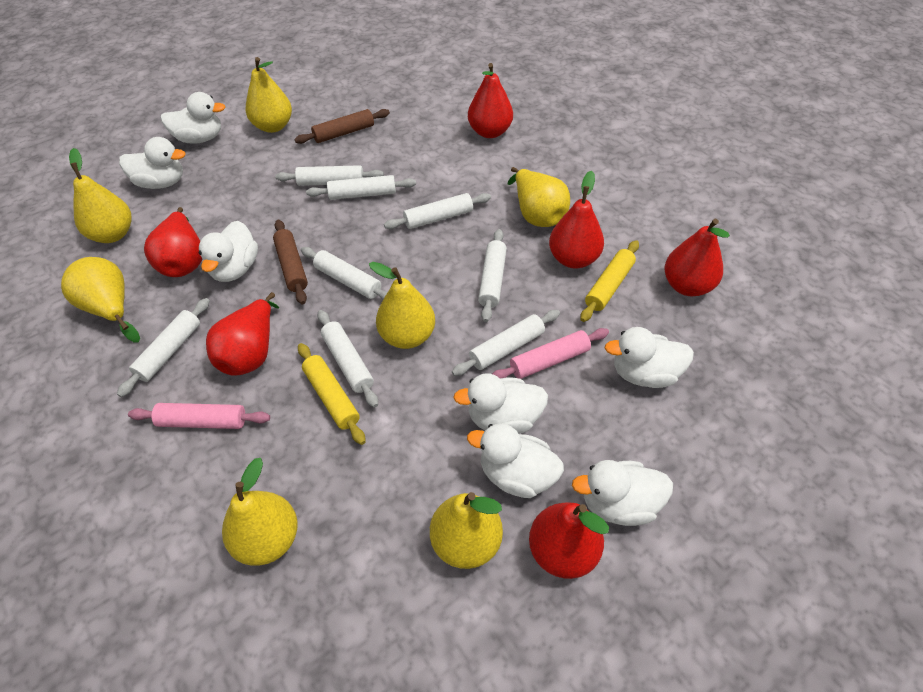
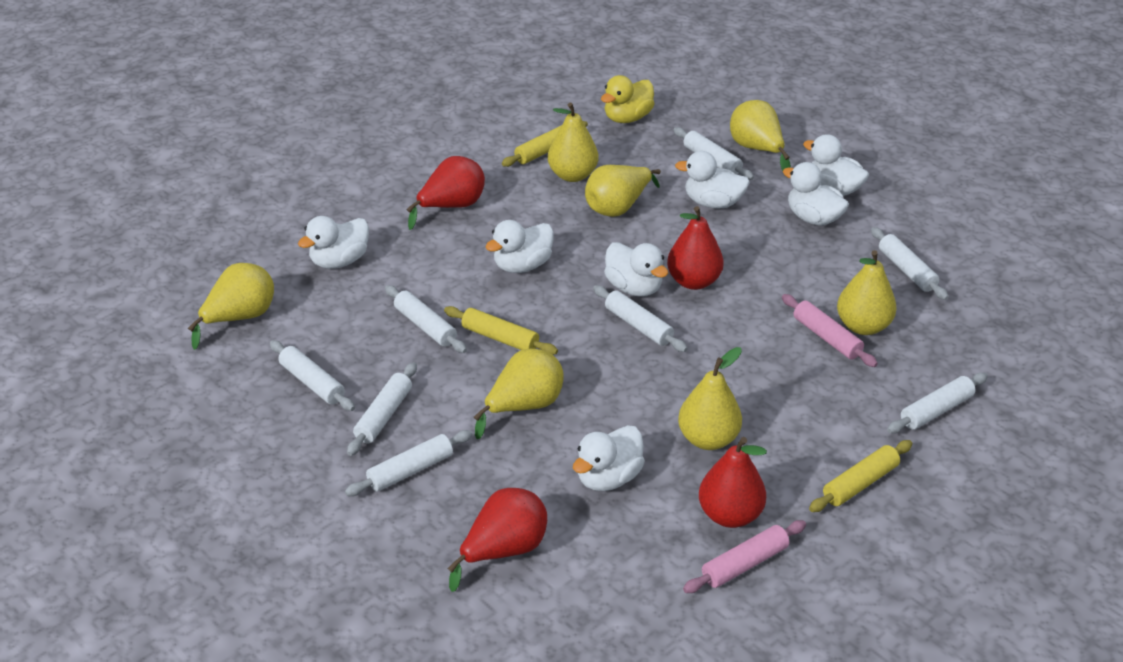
brown rolling pin: 2 -> 0
red pear: 6 -> 4
yellow duck: 0 -> 1
yellow rolling pin: 2 -> 3

